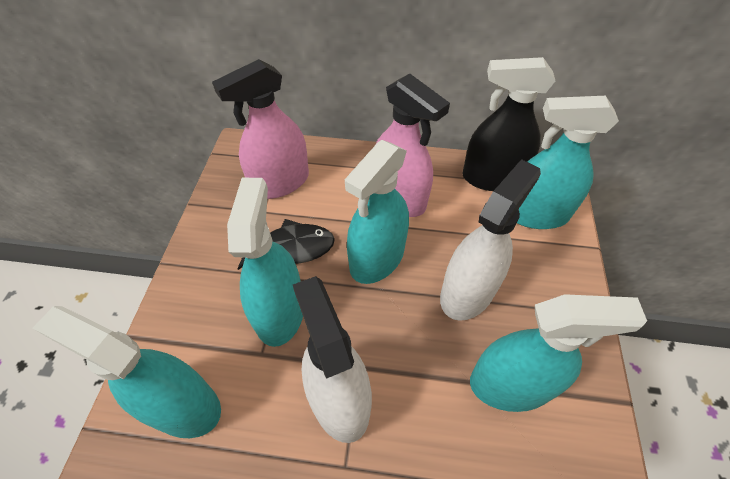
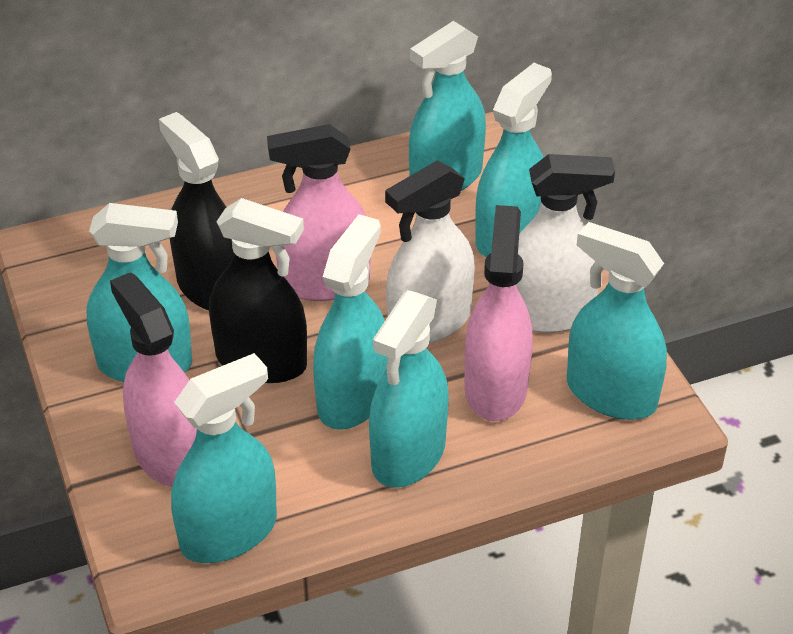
black fish: 1 -> 0
black spray bottle: 1 -> 2
pink spray bottle: 2 -> 3
turquoise spray bottle: 5 -> 7

